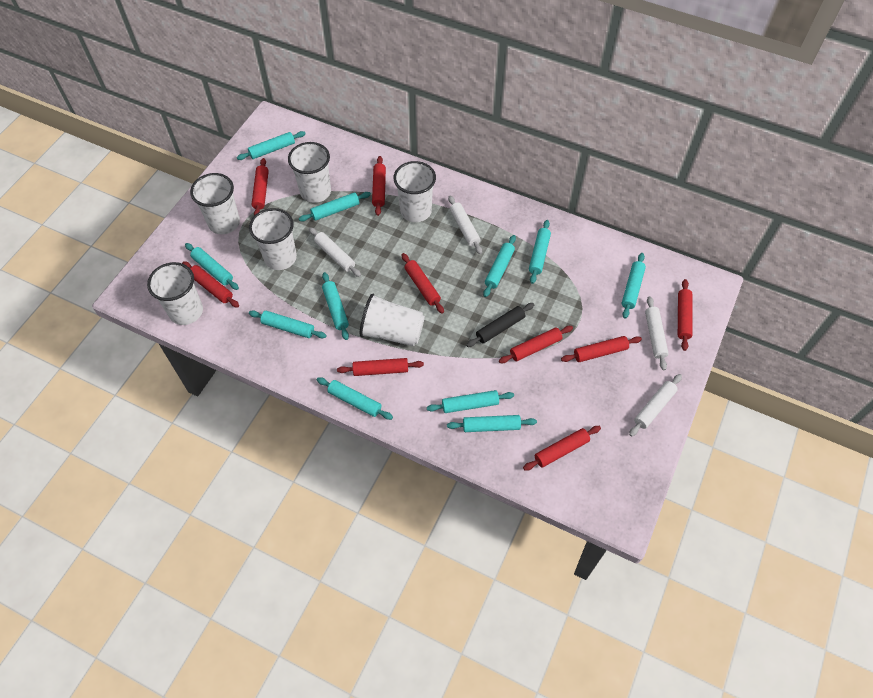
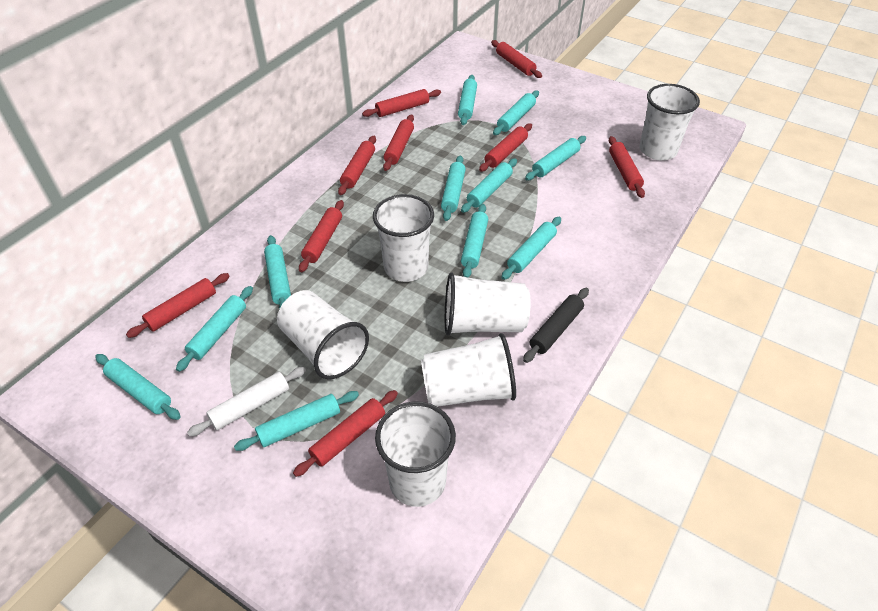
white rolling pin: 4 -> 1

